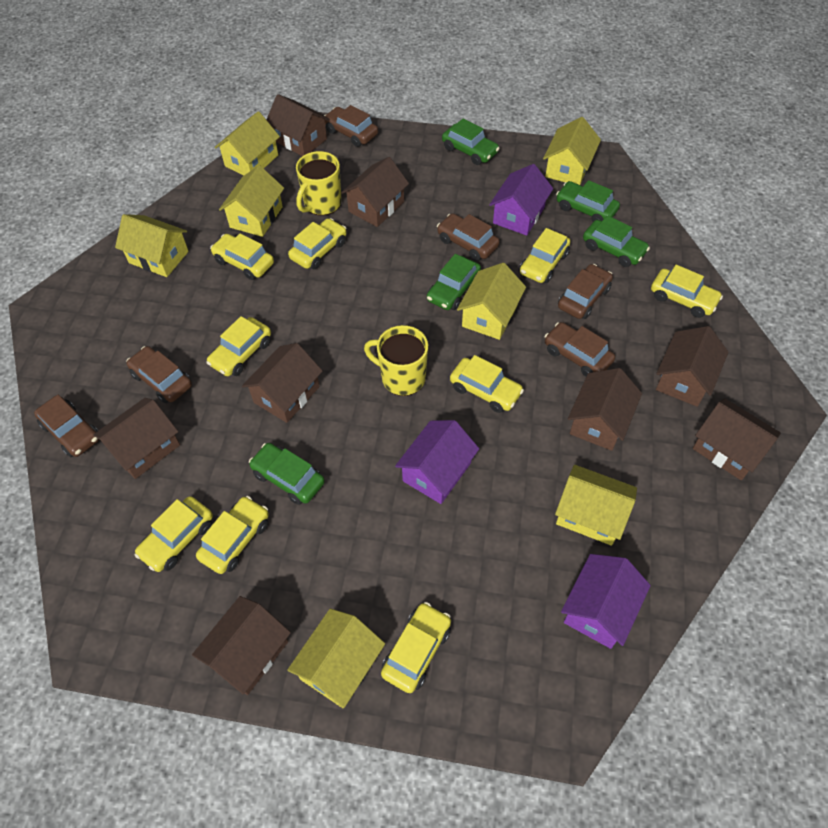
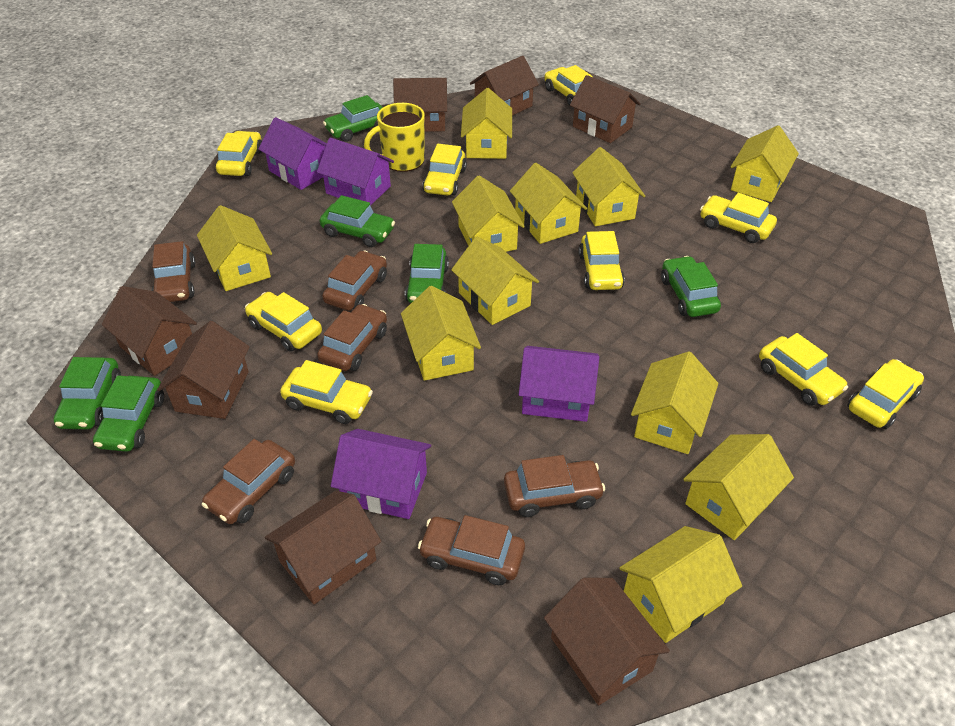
brown house: 8 -> 7
green car: 5 -> 6
purple house: 3 -> 4
yellow house: 7 -> 11
yellow mug: 2 -> 1

